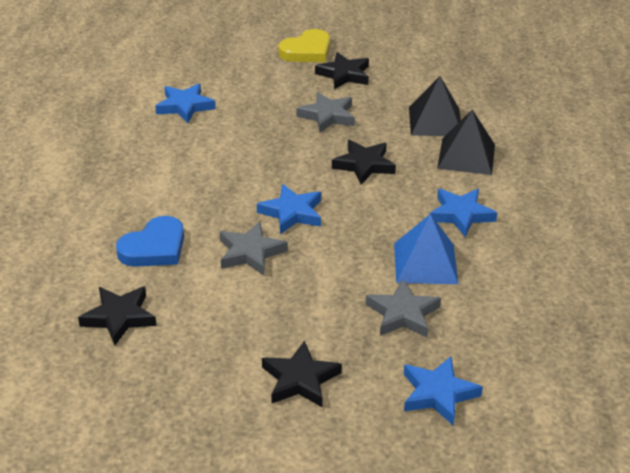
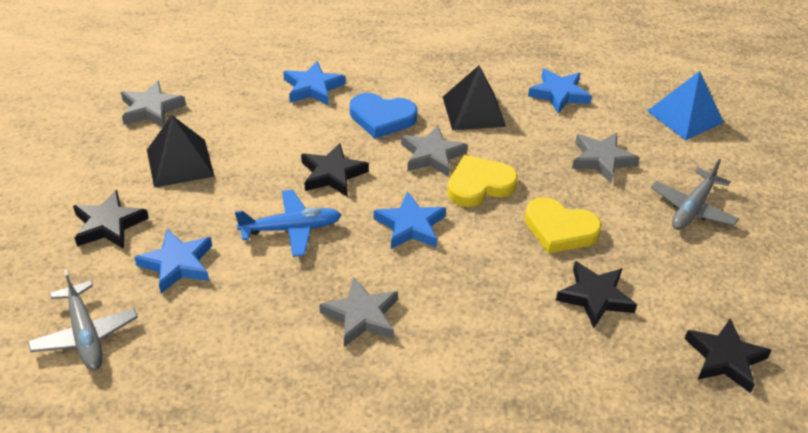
blue plane: 0 -> 1
grey plane: 0 -> 2
grey star: 3 -> 4
yellow heart: 1 -> 2

